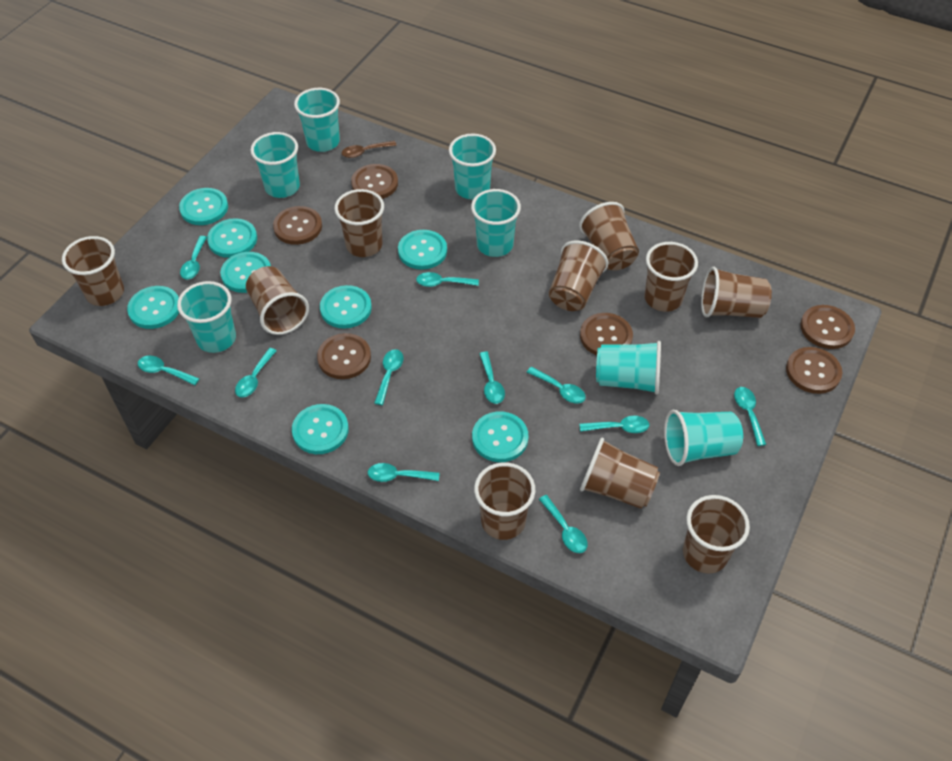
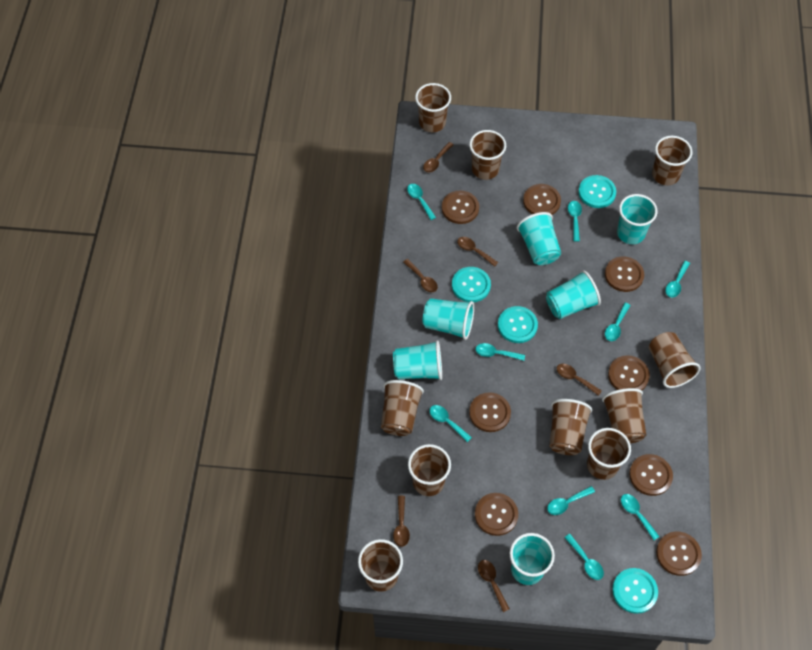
brown button: 6 -> 8
brown spoon: 1 -> 6
turquoise button: 8 -> 4
turquoise cup: 7 -> 6
turquoise spoon: 11 -> 9

